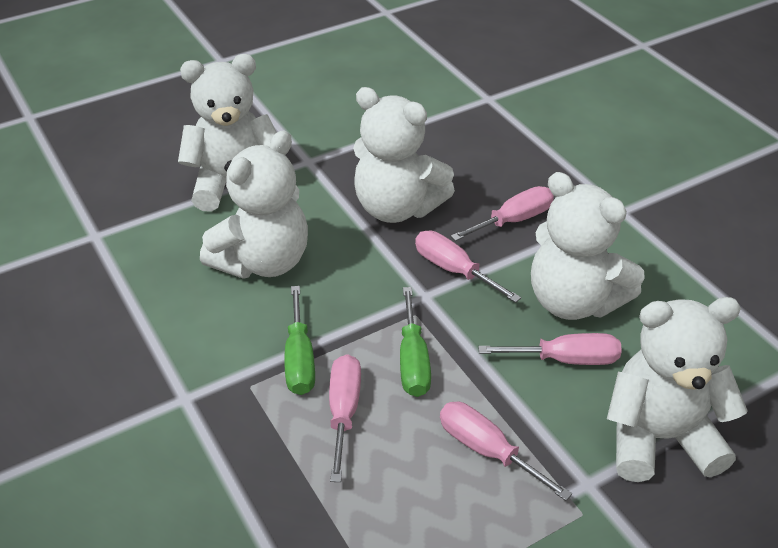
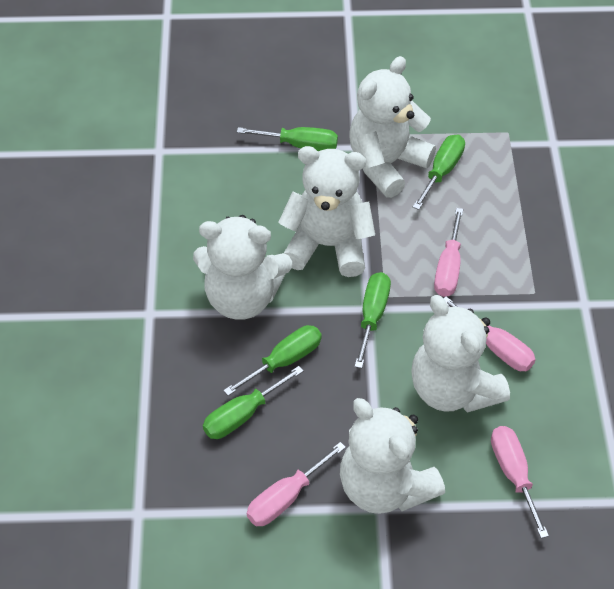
green screwdriver: 2 -> 5
pink screwdriver: 5 -> 4

